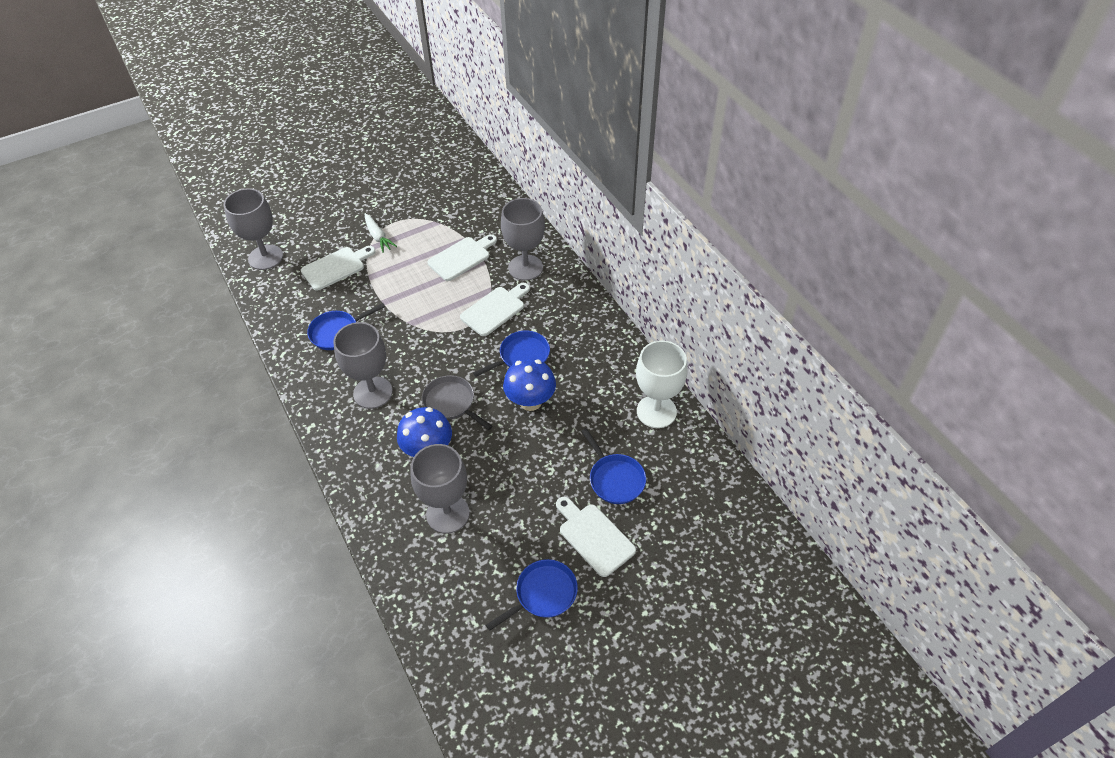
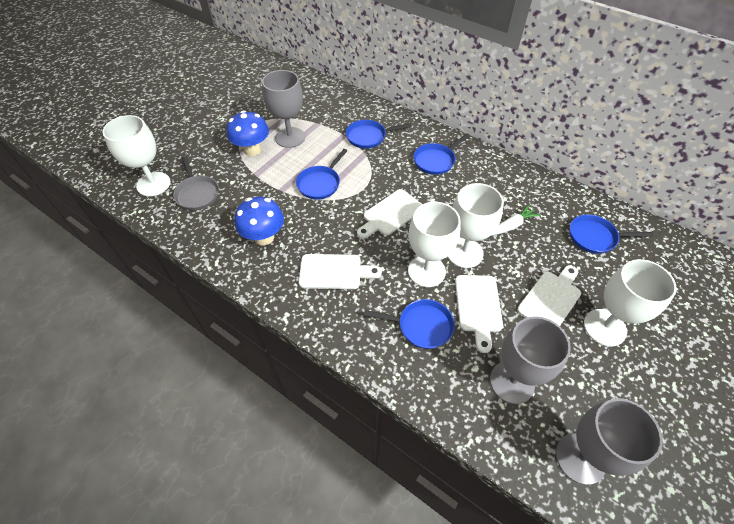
blue pan: 4 -> 5
grey goblet: 4 -> 3
white goblet: 1 -> 4

